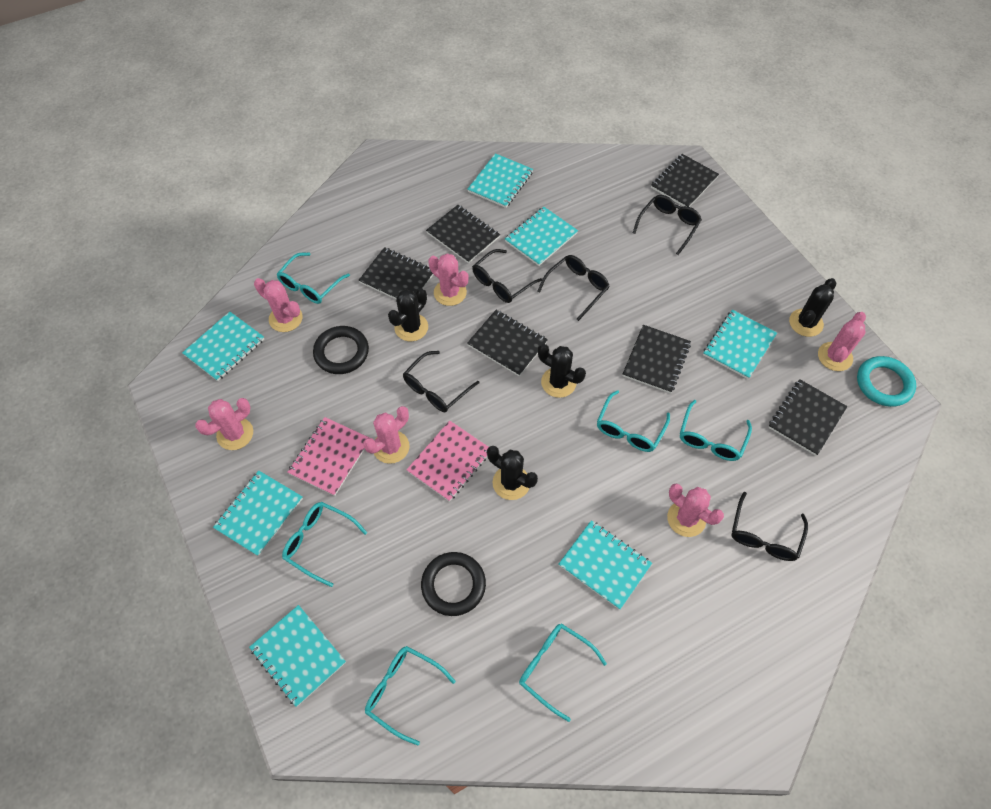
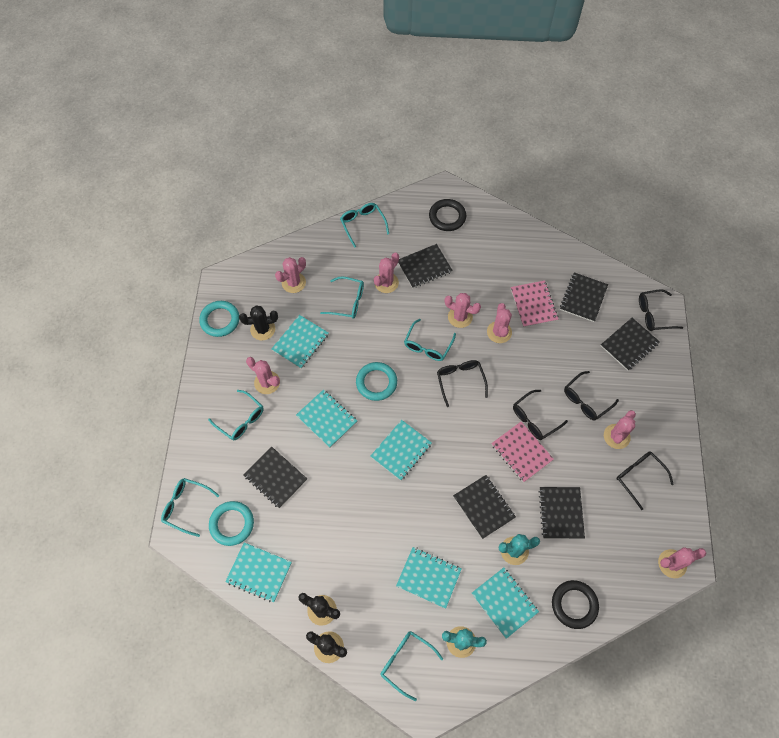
black cactus: 4 -> 3
pink cactus: 6 -> 7
turquoise cactus: 0 -> 2
turquoise notebook: 7 -> 6
turquoise ring: 1 -> 3

